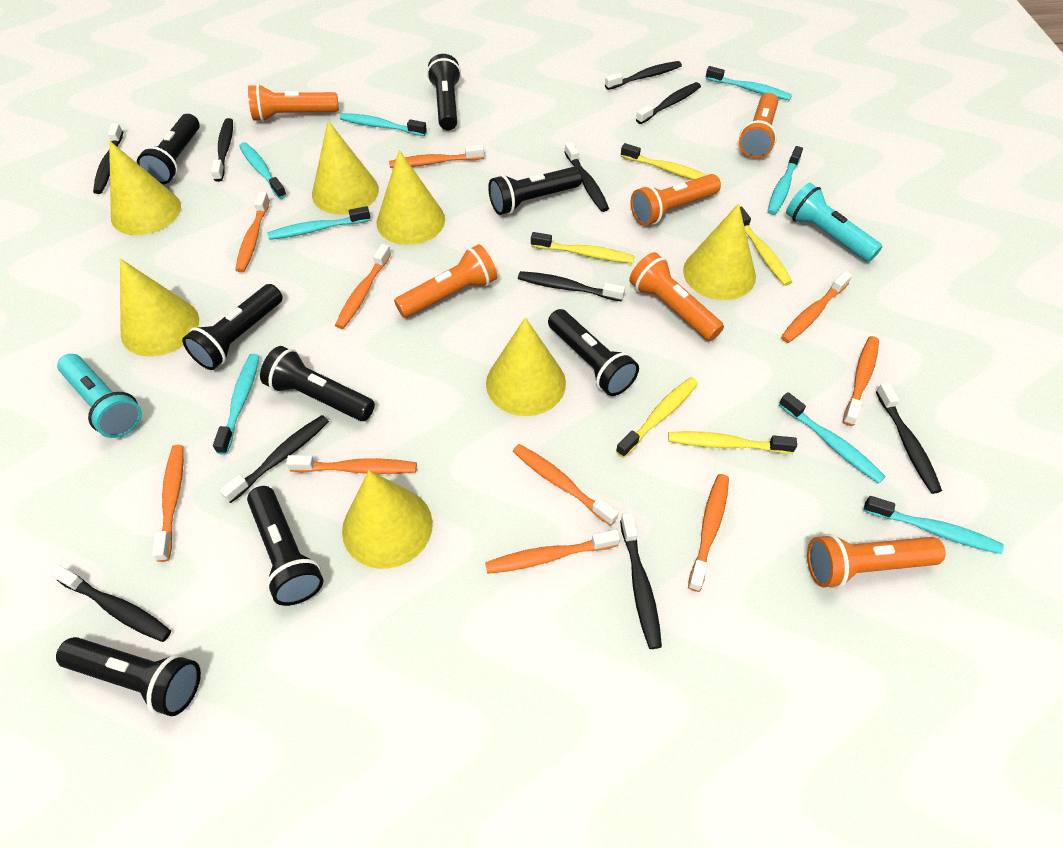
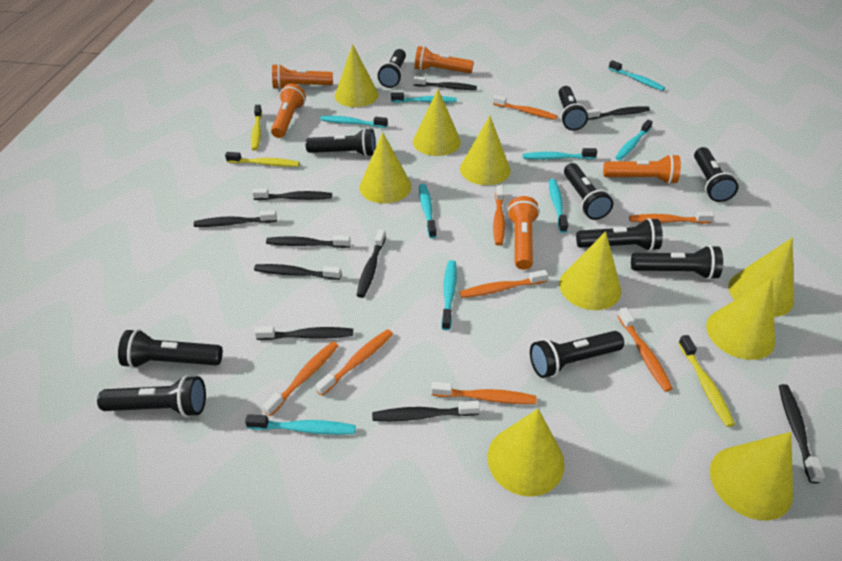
black flashlight: 8 -> 10
orange flashlight: 6 -> 5
orange toothbrush: 10 -> 8
turquoise flashlight: 2 -> 0
turquoise toothbrush: 8 -> 9
yellow cone: 7 -> 9
yellow toothbrush: 5 -> 3

